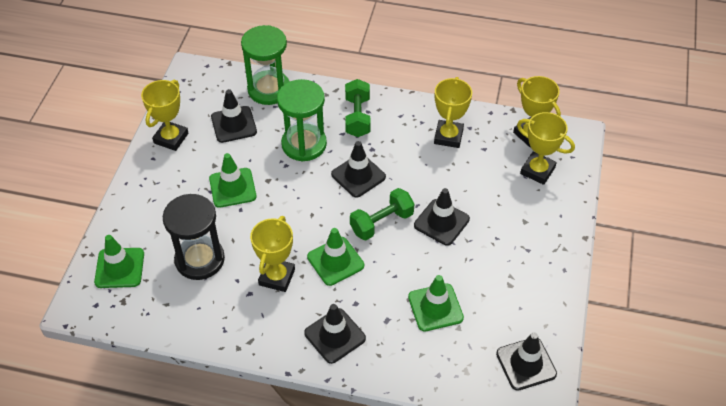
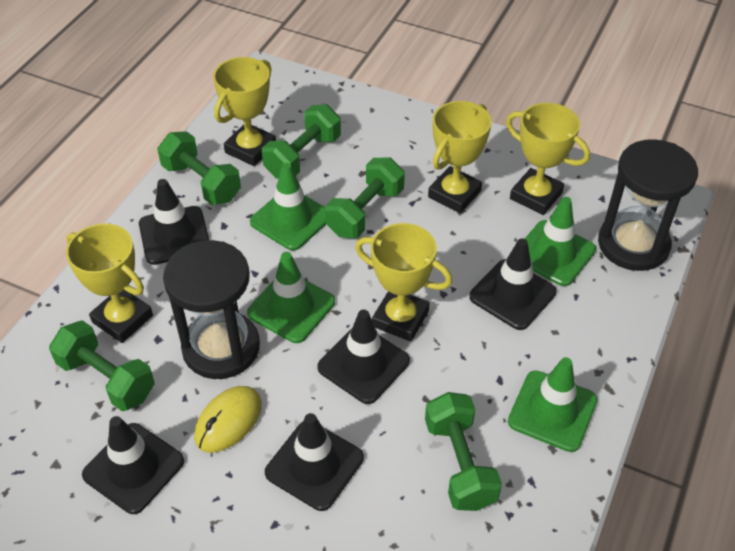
black hourglass: 1 -> 2
green dumbbell: 2 -> 5
green hourglass: 2 -> 0
yellow mouse: 0 -> 1

